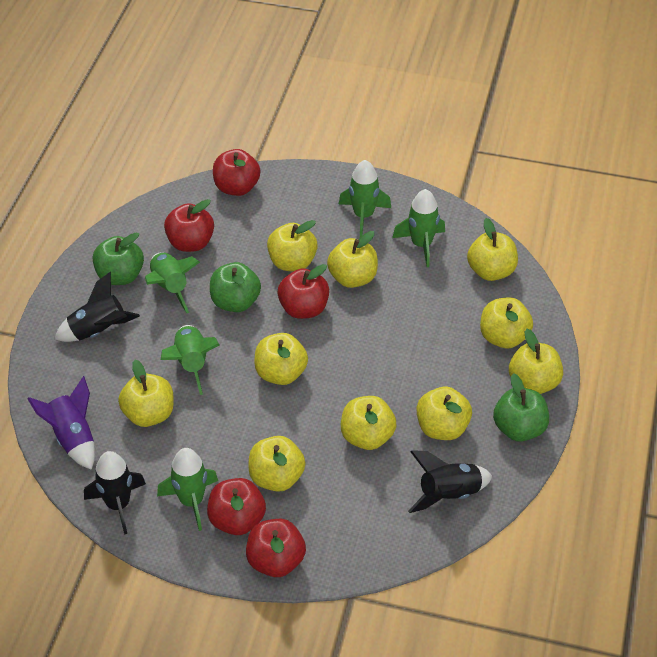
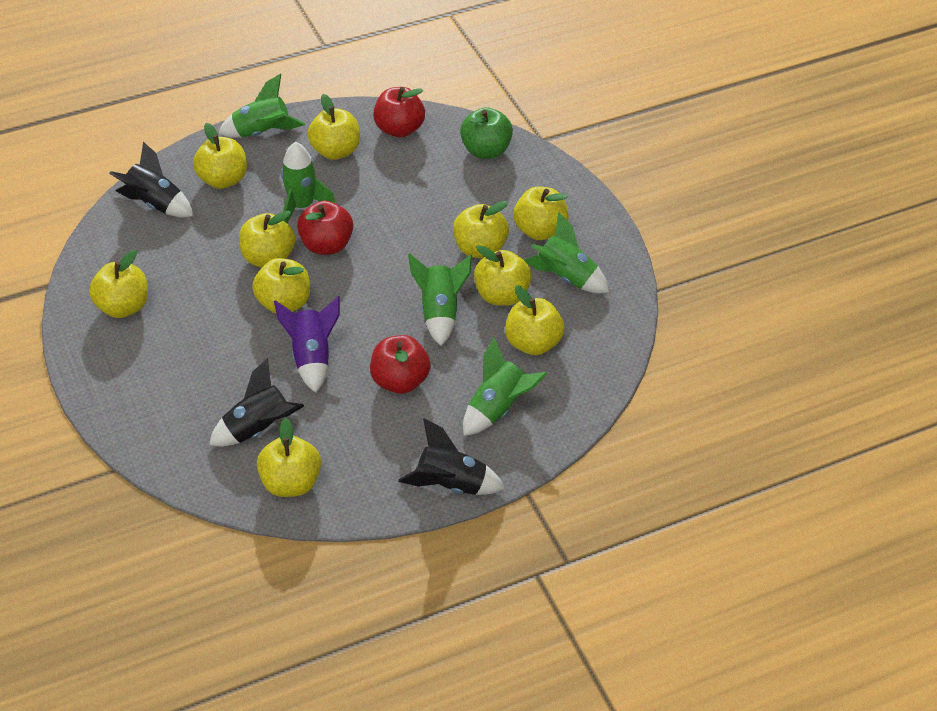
green apple: 3 -> 1
red apple: 5 -> 3

